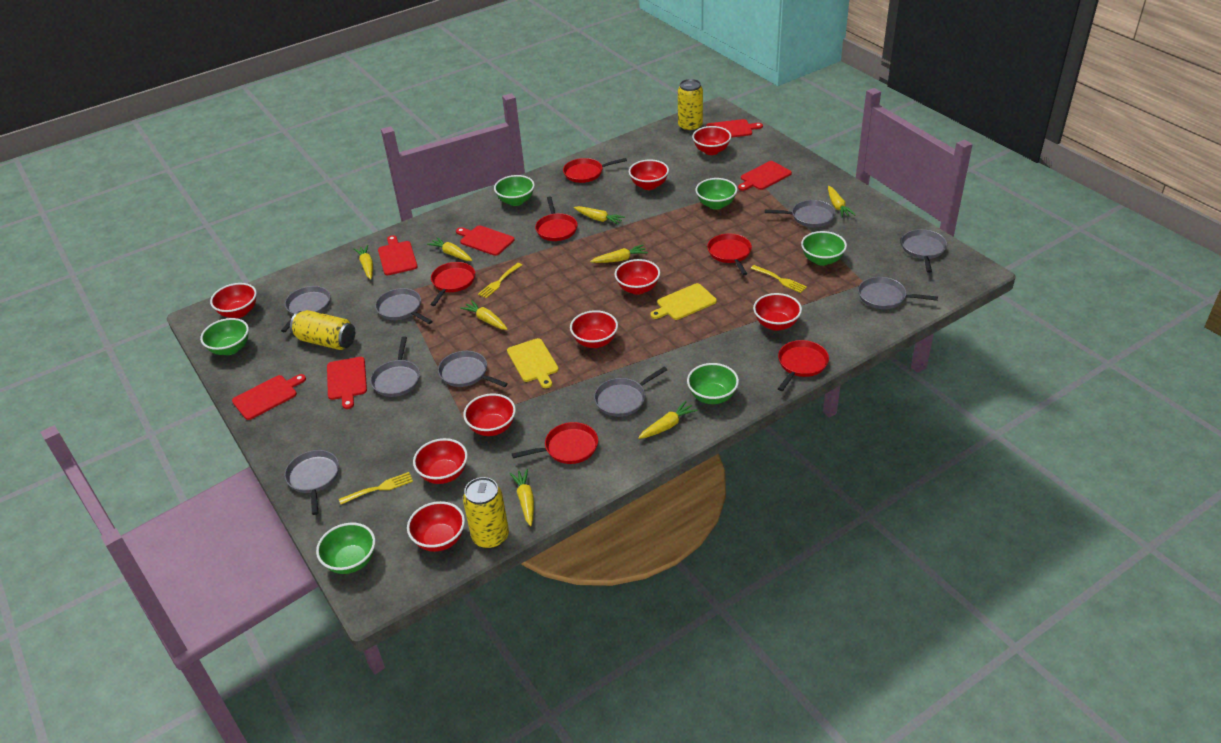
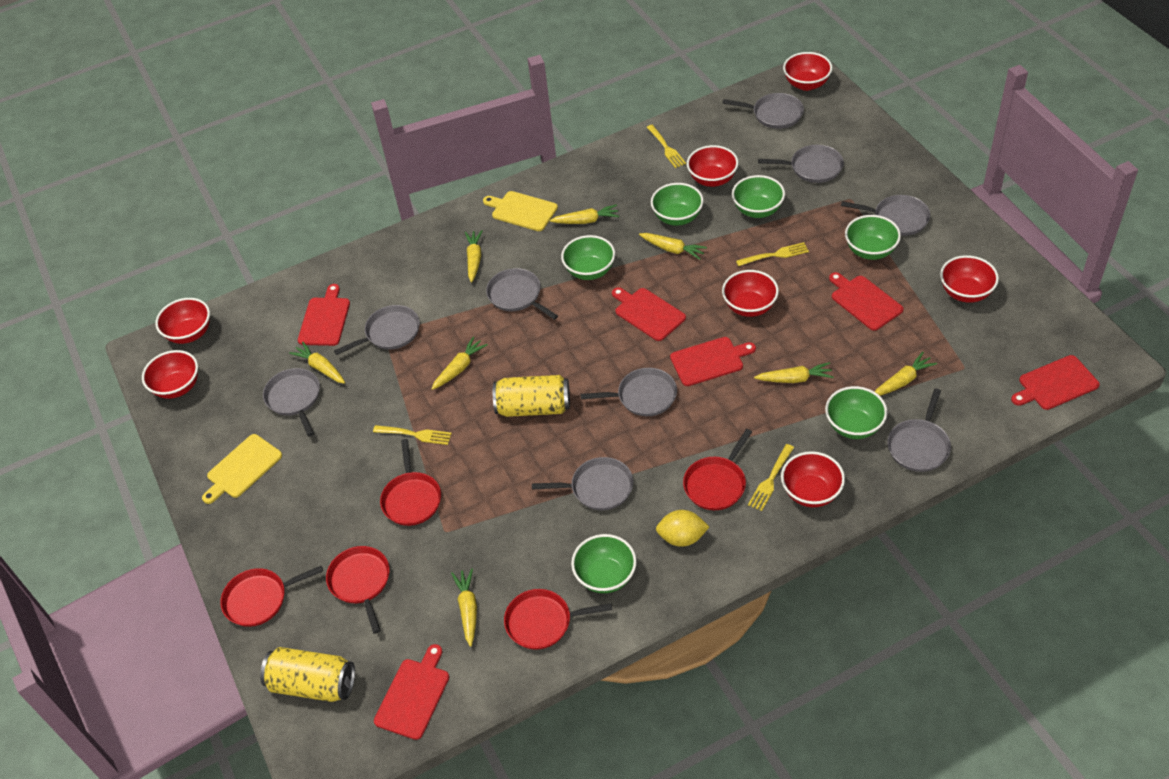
red bowl: 9 -> 7
red pan: 6 -> 5
yellow can: 3 -> 2
yellow fork: 3 -> 4
yellow lemon: 0 -> 1

